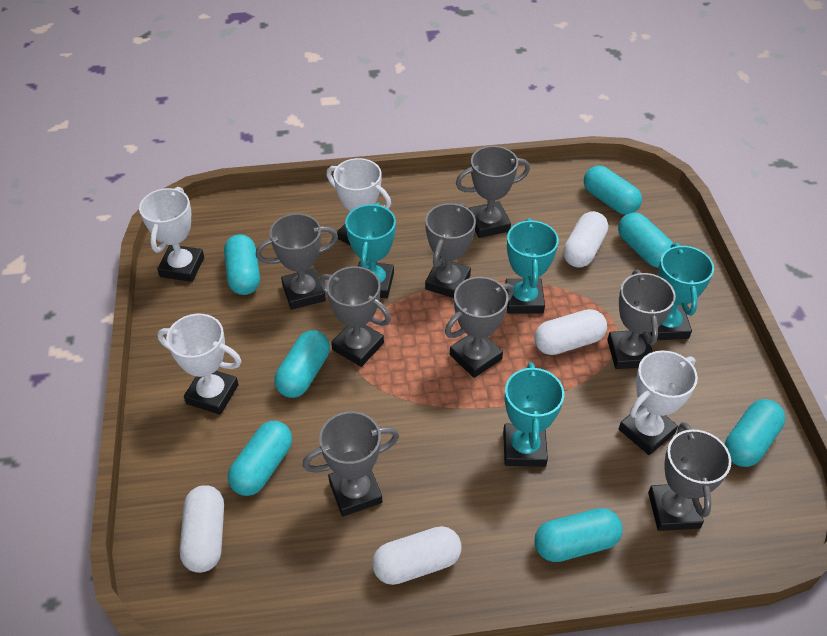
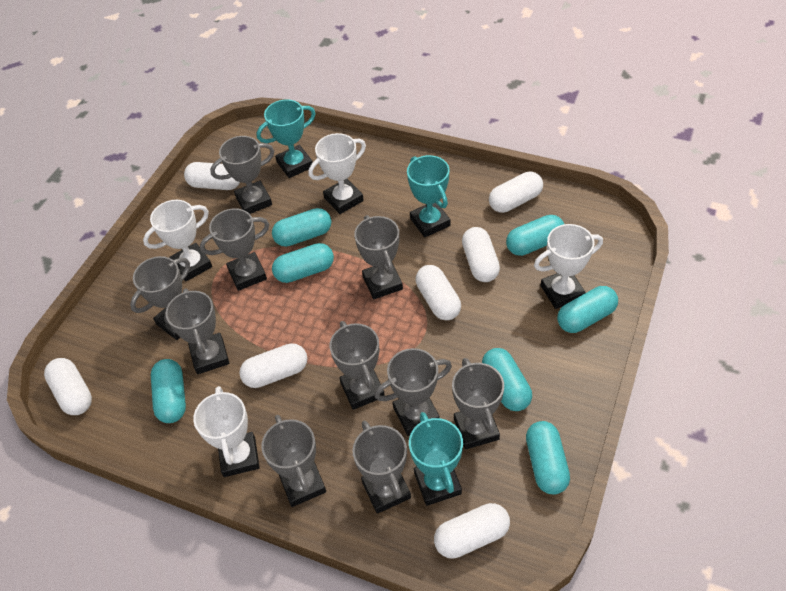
grey trophy: 8 -> 10
turquoise trophy: 4 -> 3
white capsule: 4 -> 7

